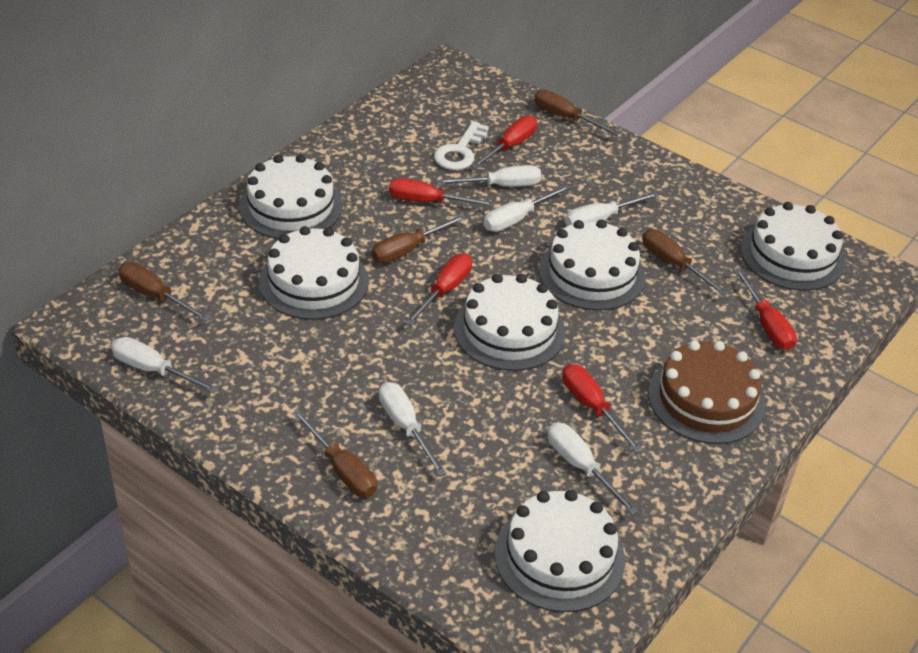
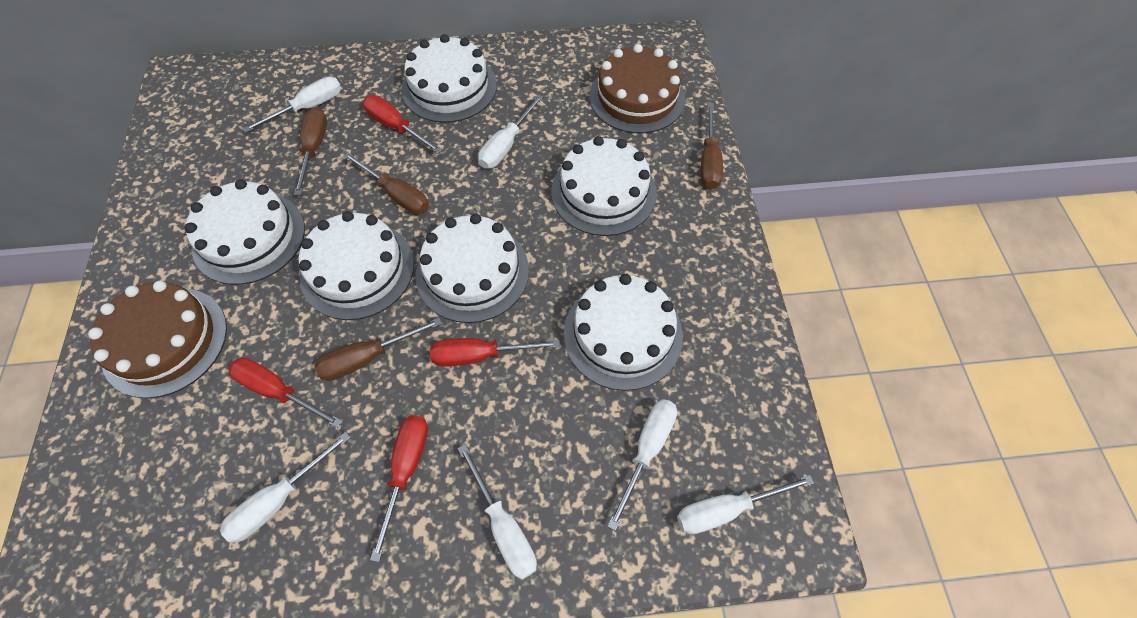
brown cake: 1 -> 2
brown screwdriver: 5 -> 4
red screwdriver: 5 -> 4
white key: 1 -> 0

